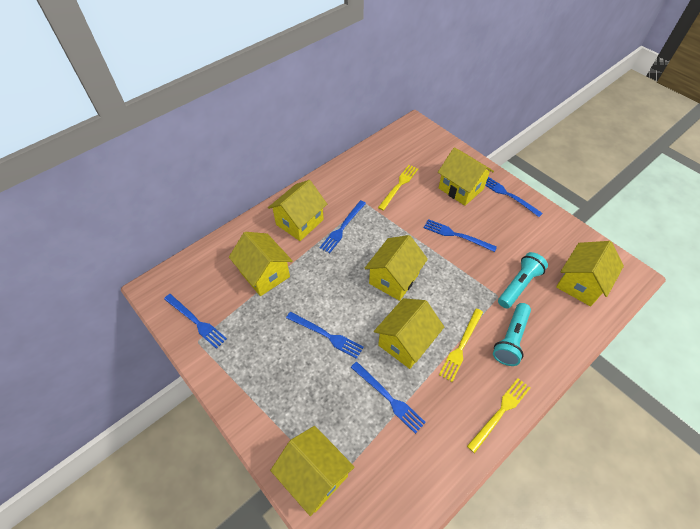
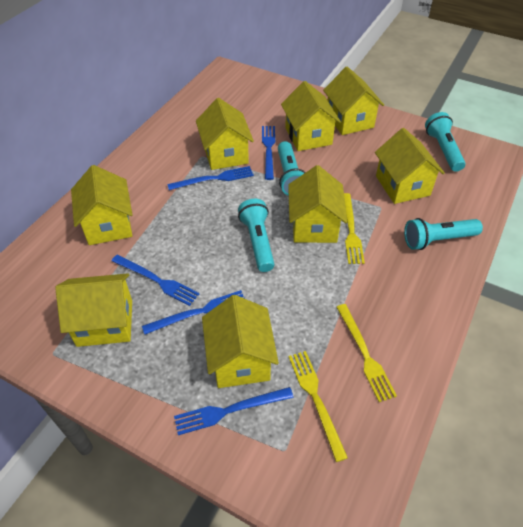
blue fork: 6 -> 5
turquoise flashlight: 2 -> 4
yellow house: 7 -> 8

